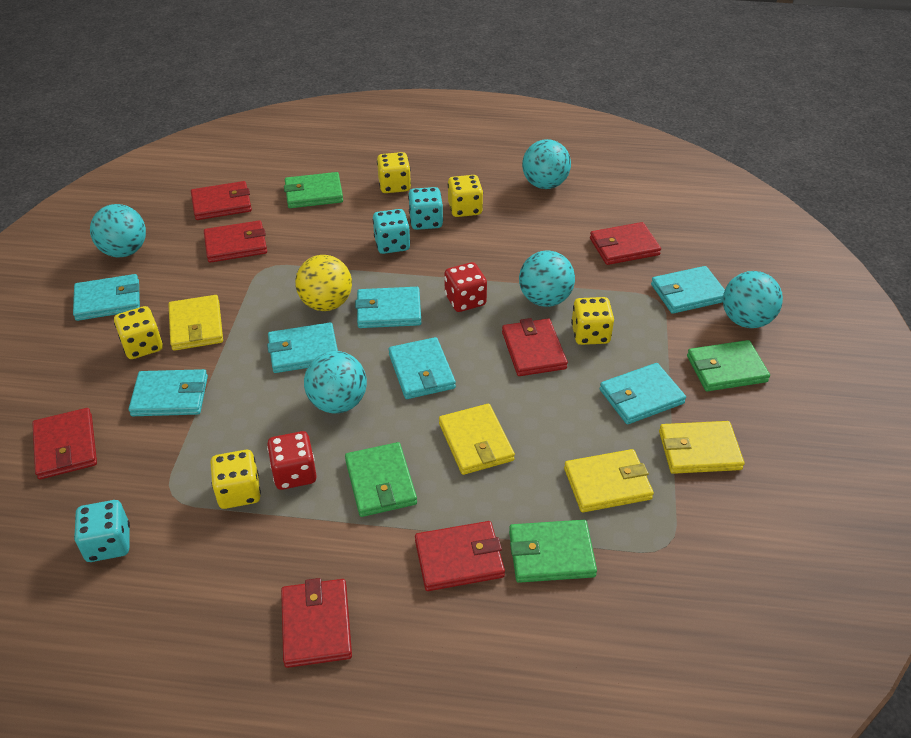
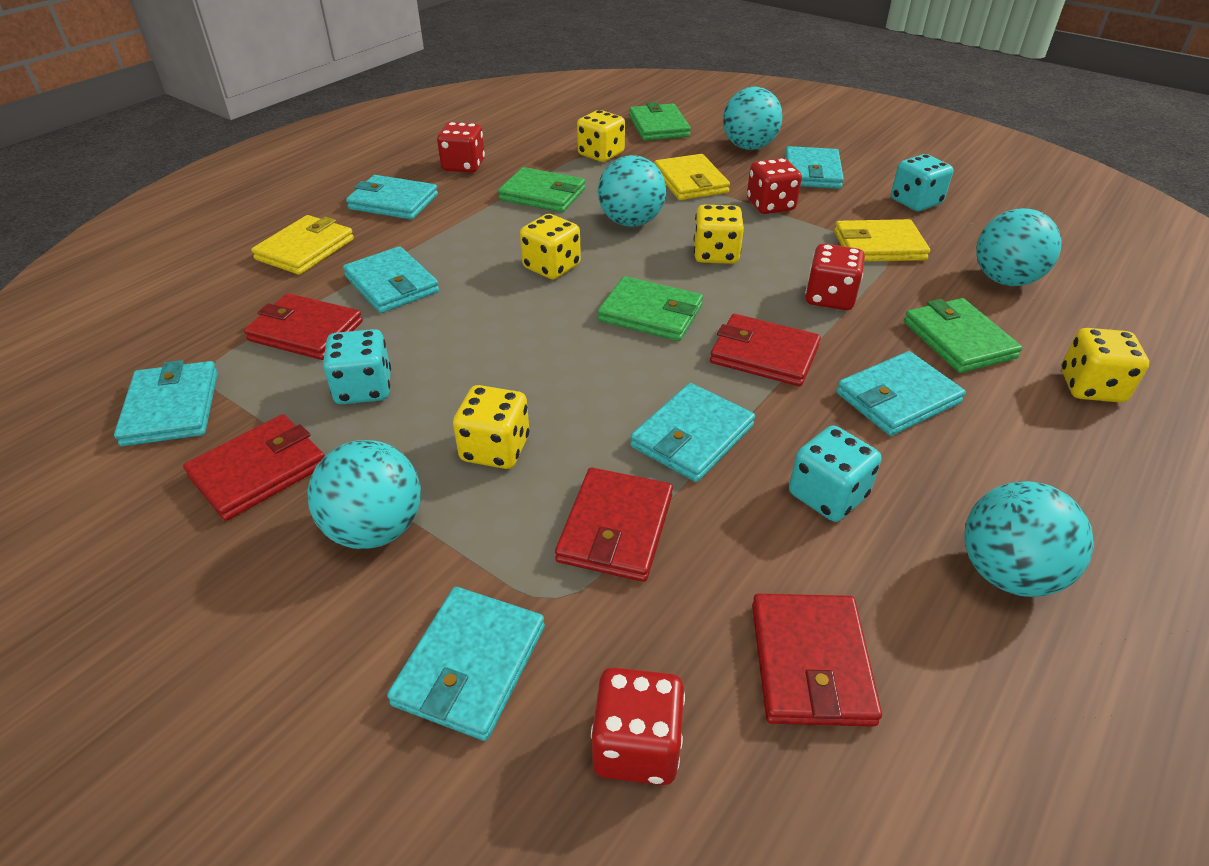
red dice: 2 -> 4
red wallet: 7 -> 5
yellow ball: 1 -> 0
yellow wallet: 4 -> 3

